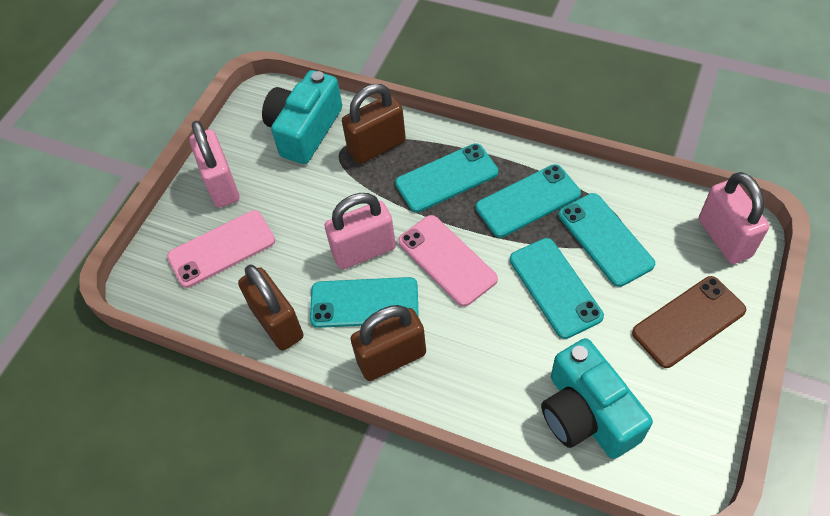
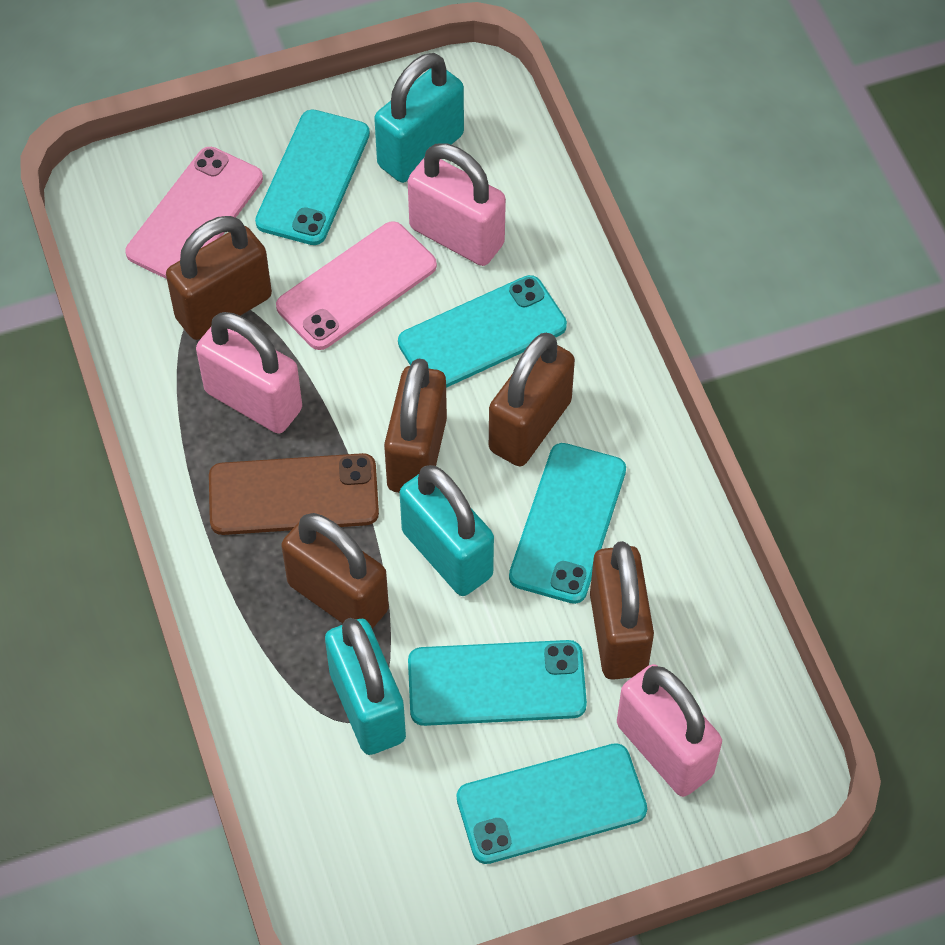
brown padlock: 3 -> 5
turquoise camera: 2 -> 0
turquoise padlock: 0 -> 3

